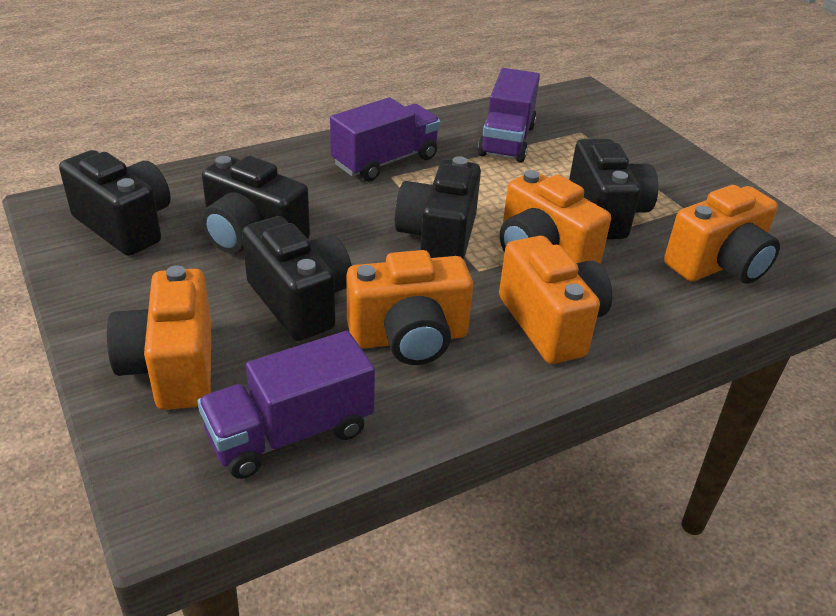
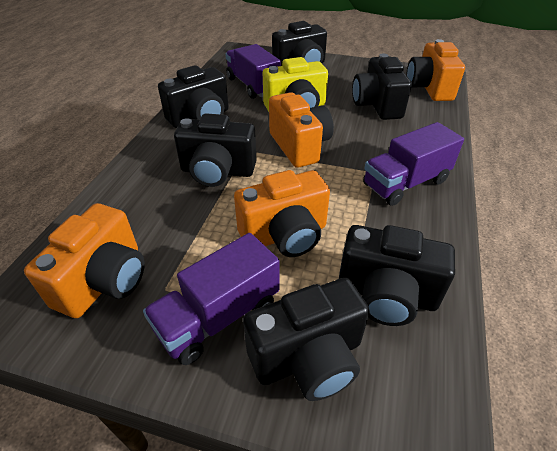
black camera: 5 -> 6
orange camera: 5 -> 4
yellow camera: 0 -> 1

